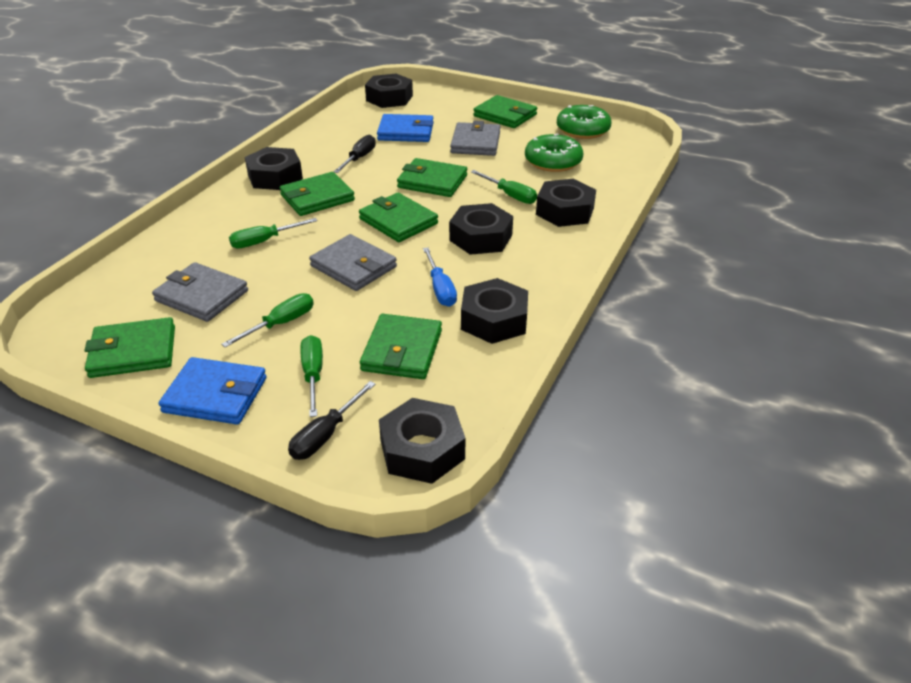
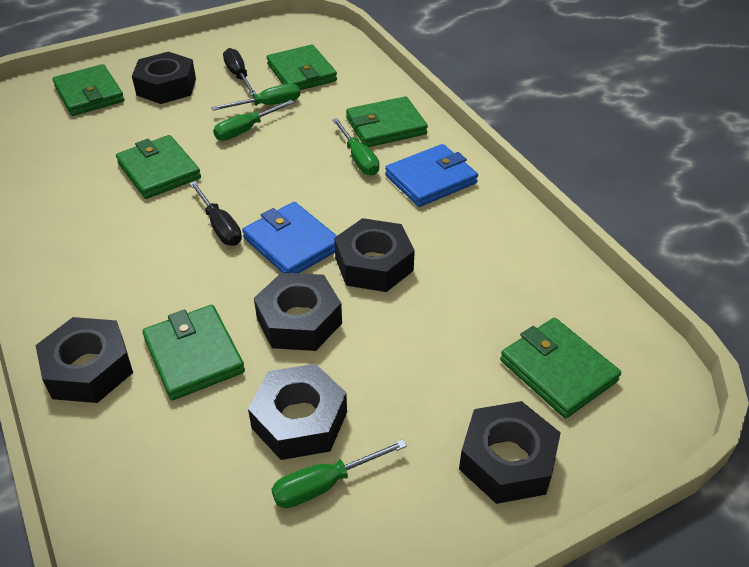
blue screwdriver: 1 -> 0
green donut: 2 -> 0
grey wallet: 3 -> 0

